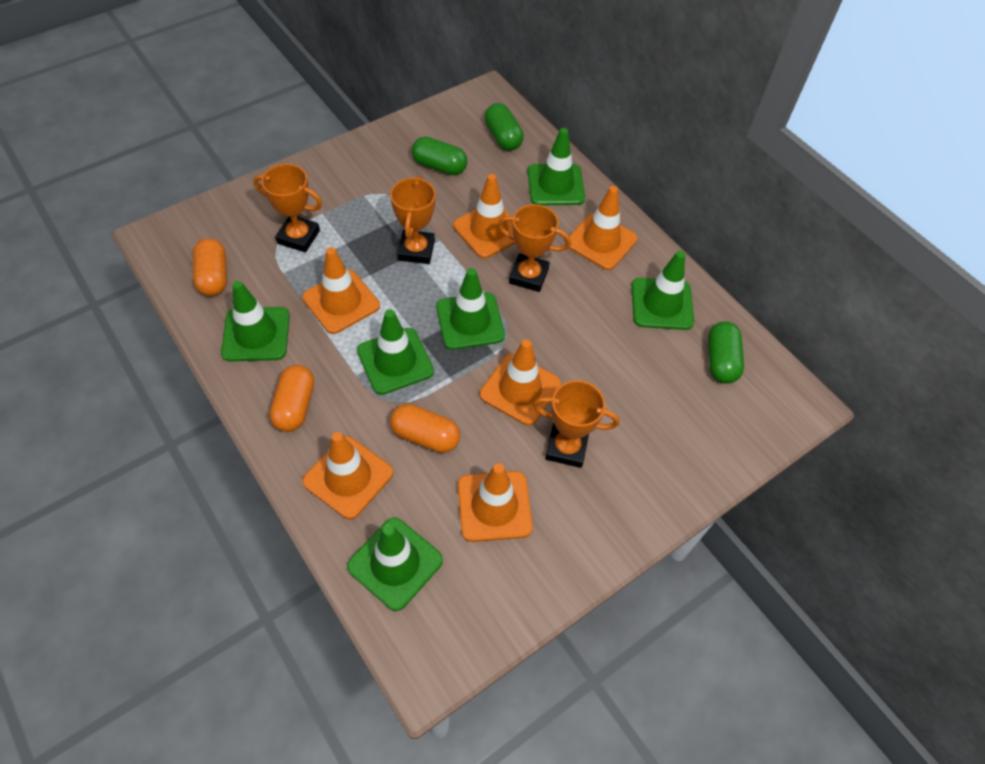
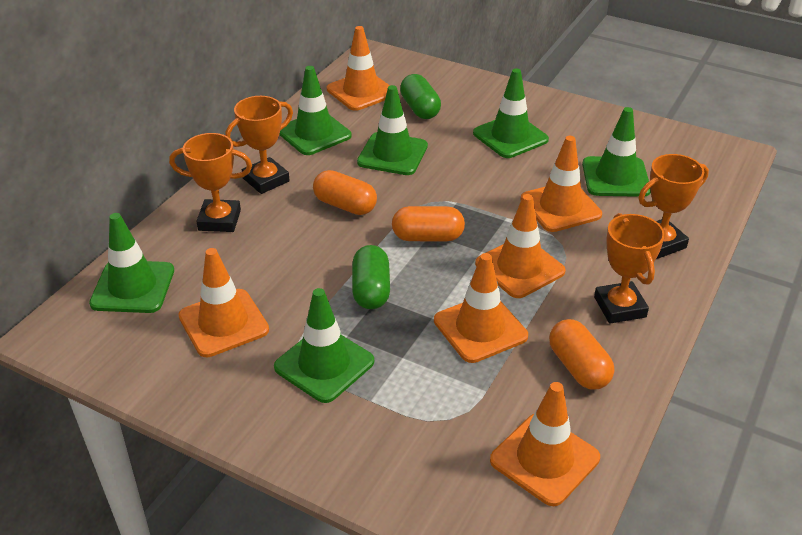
green capsule: 3 -> 2

